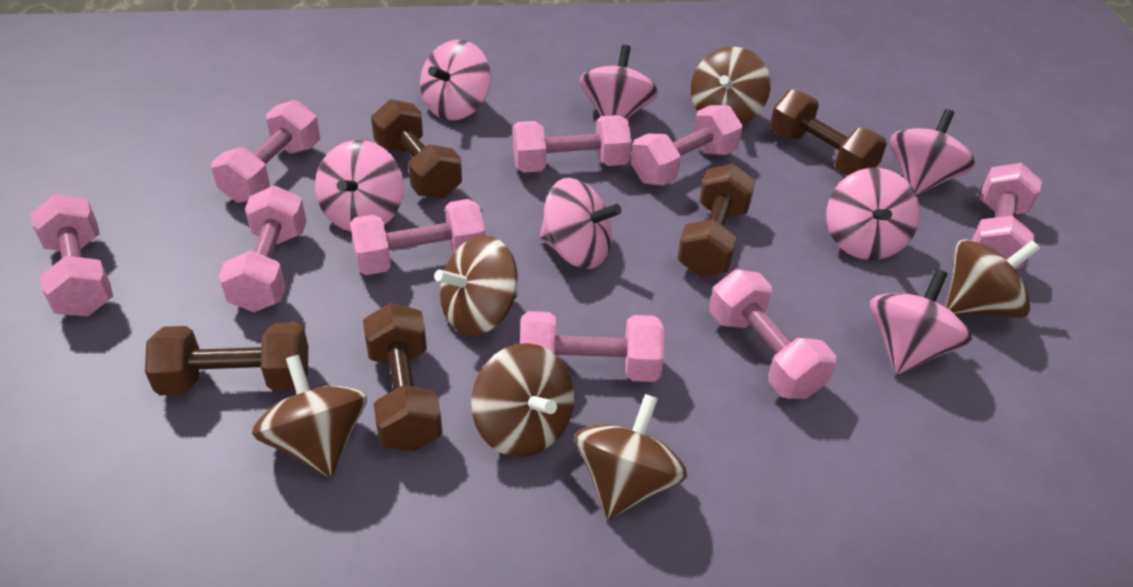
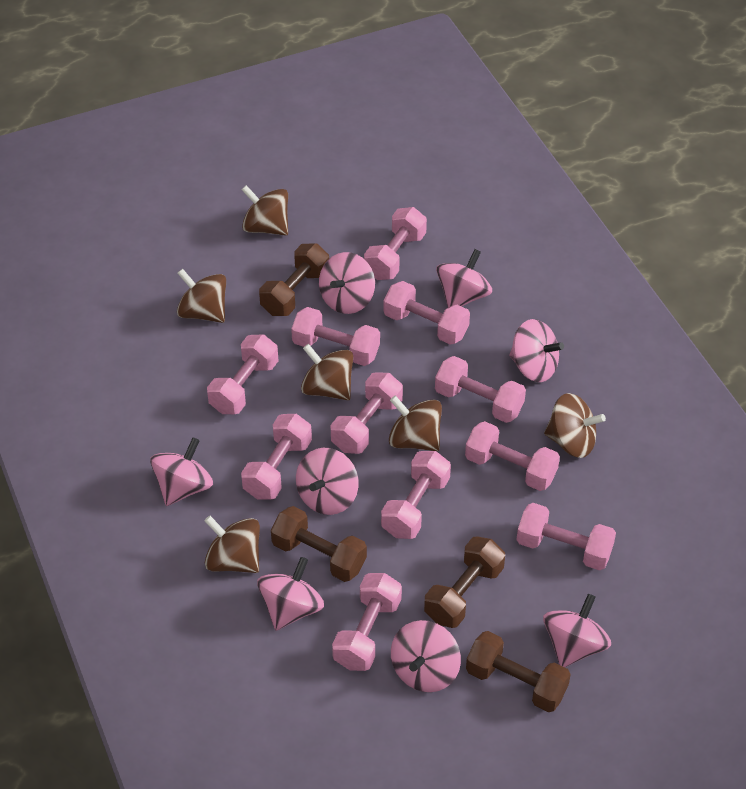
brown dumbbell: 5 -> 4
pink dumbbell: 9 -> 11
pink spinning top: 7 -> 8

